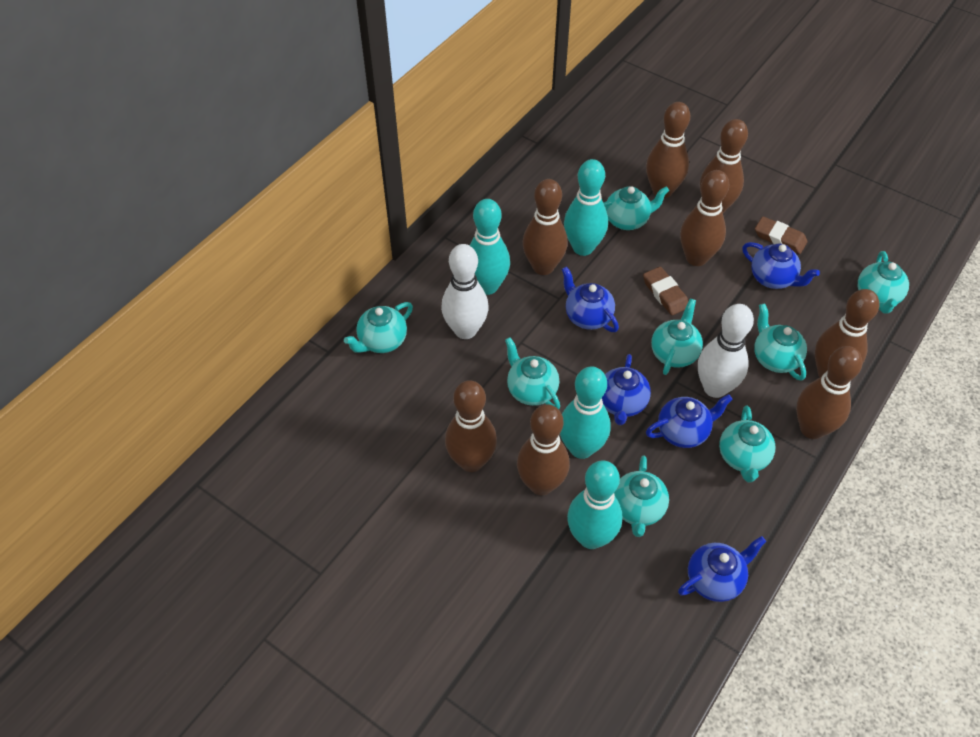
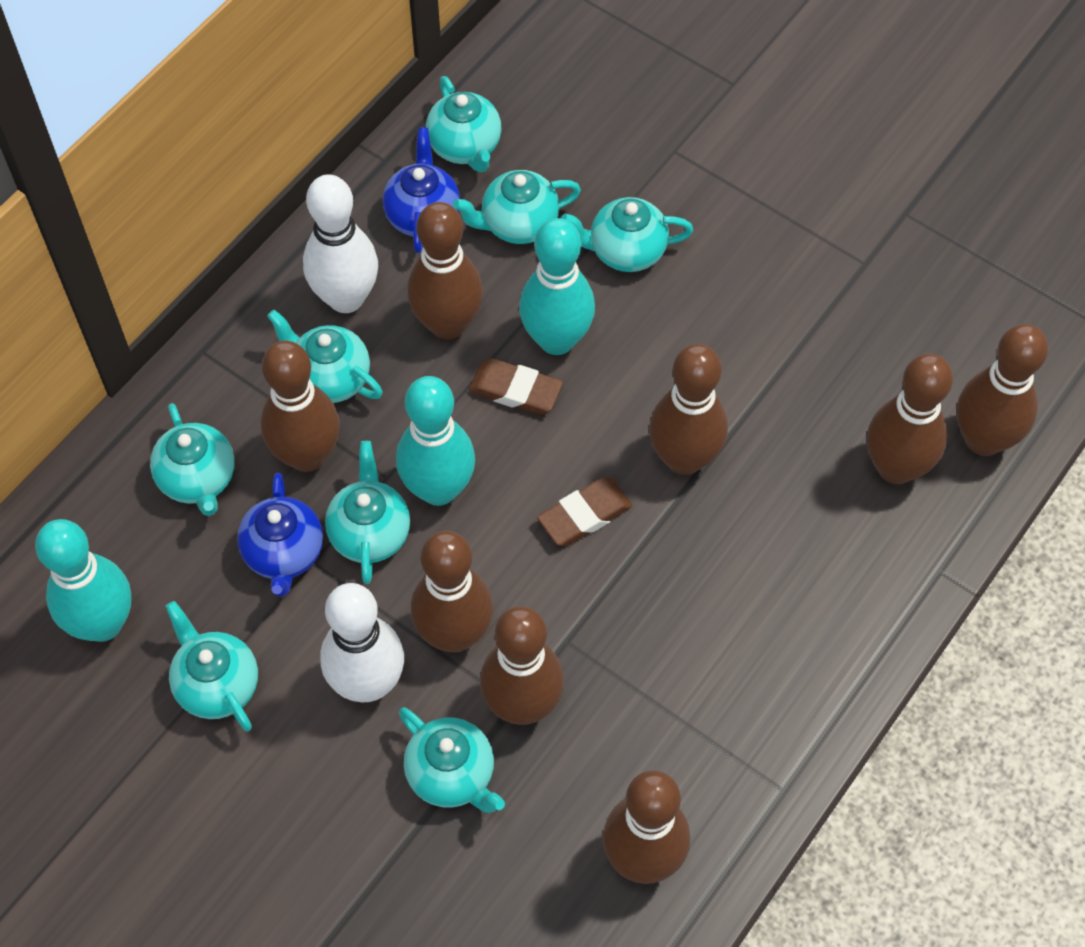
blue teapot: 5 -> 2
turquoise bowling pin: 4 -> 3

